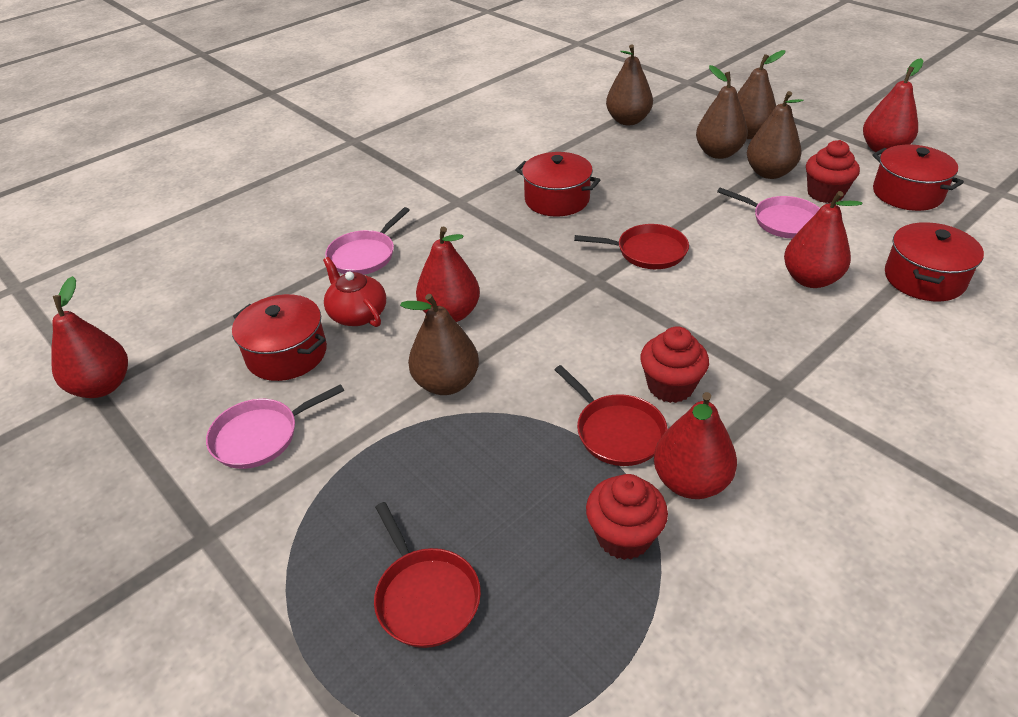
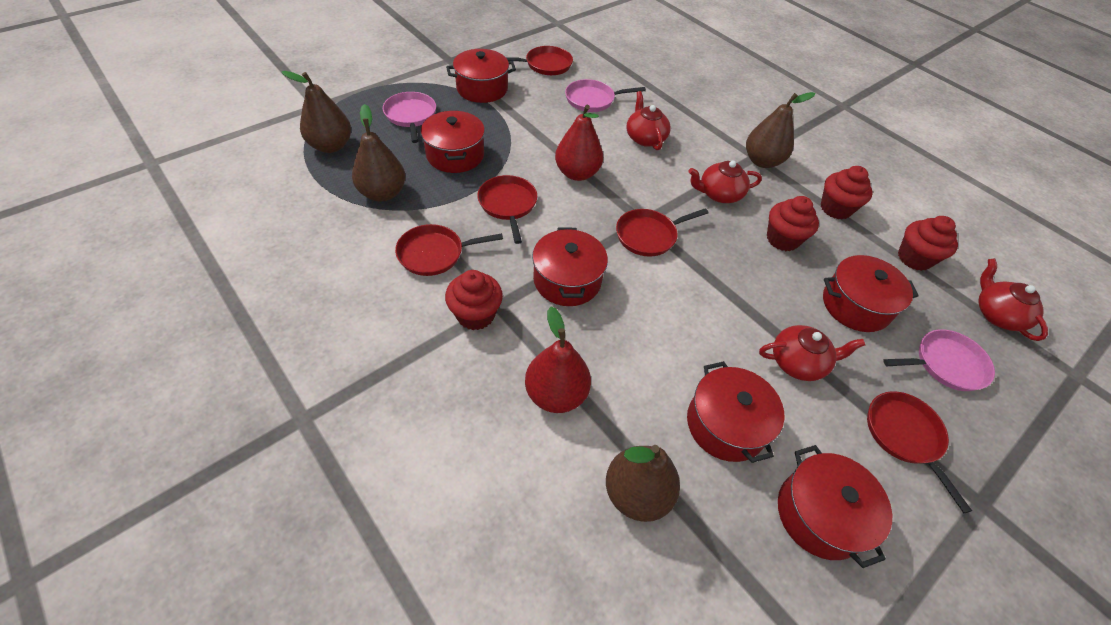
brown pear: 5 -> 4
red cupcake: 3 -> 4
red pan: 3 -> 5
red pear: 5 -> 2
red pot: 4 -> 6
red teapot: 1 -> 4

